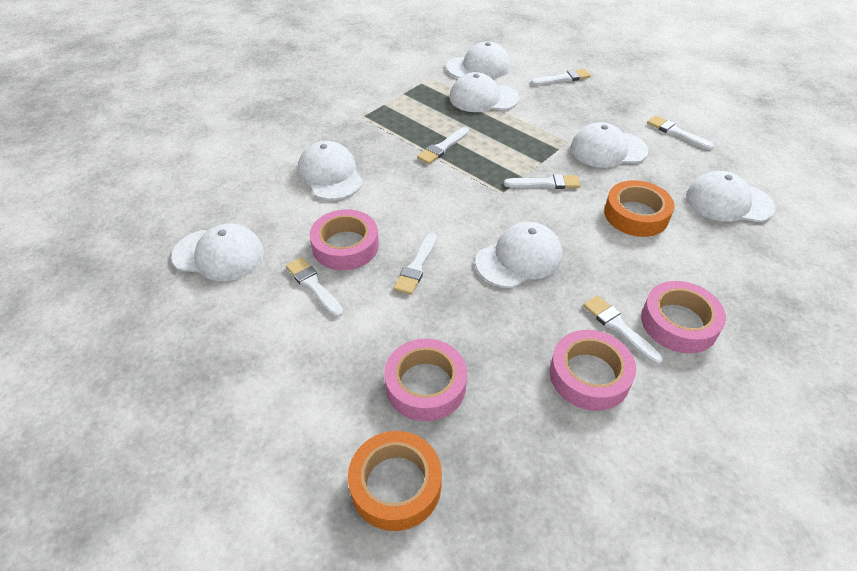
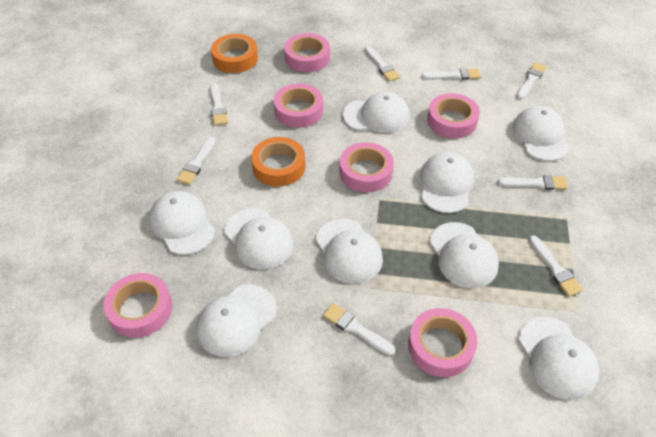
pink tape: 4 -> 6
white brush: 7 -> 8
white cap: 7 -> 9

